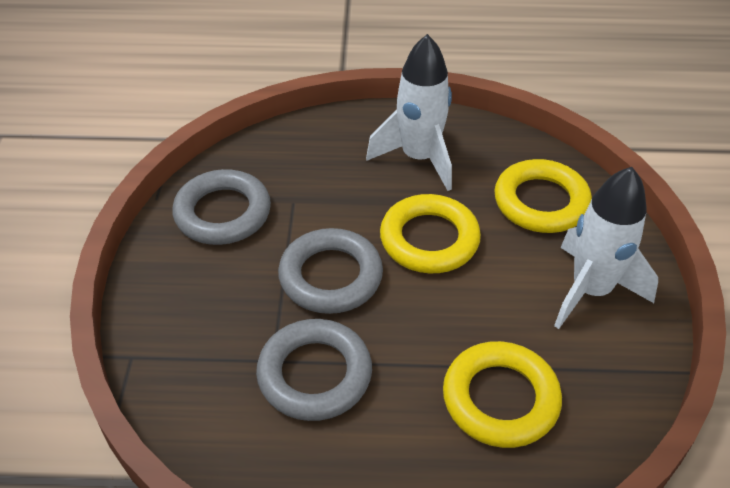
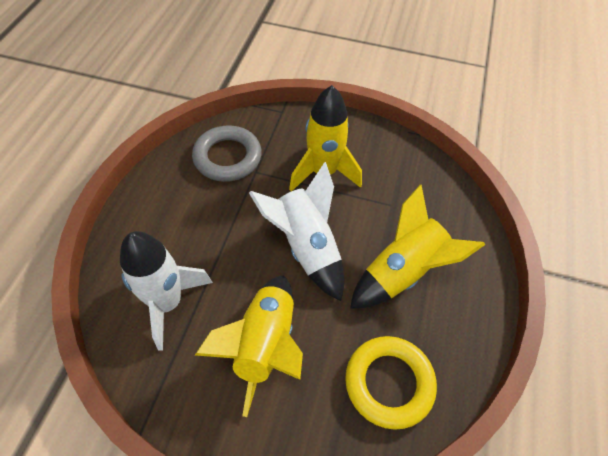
grey ring: 3 -> 1
yellow ring: 3 -> 1
yellow rocket: 0 -> 3

